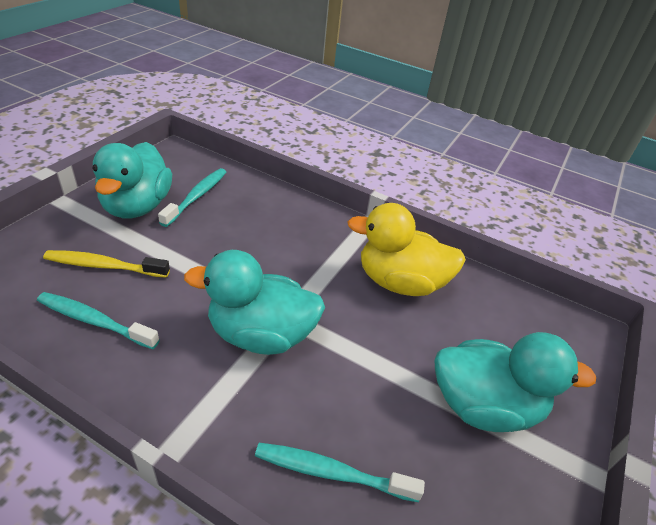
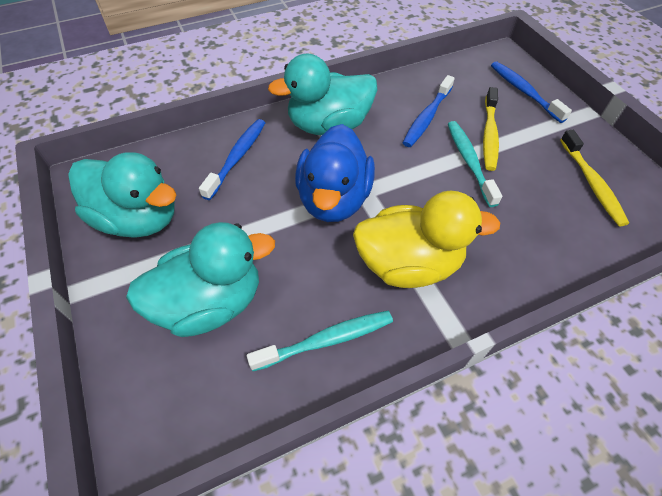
blue duck: 0 -> 1
blue toothbrush: 0 -> 3
turquoise toothbrush: 3 -> 2
yellow toothbrush: 1 -> 2

